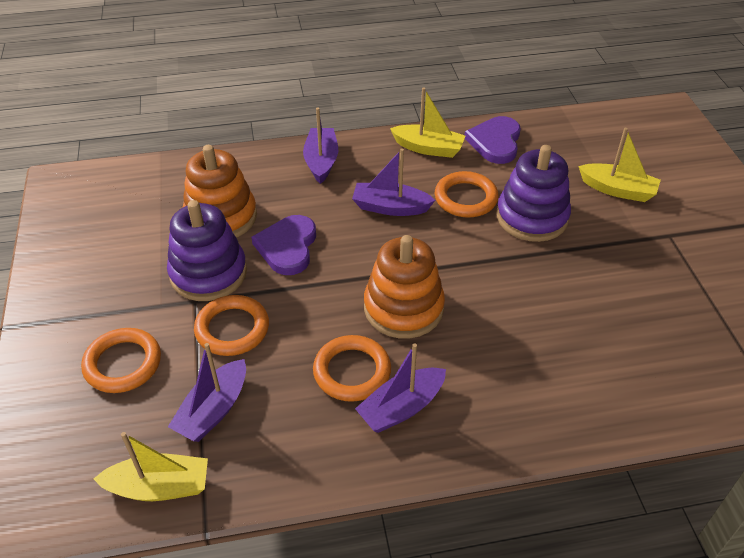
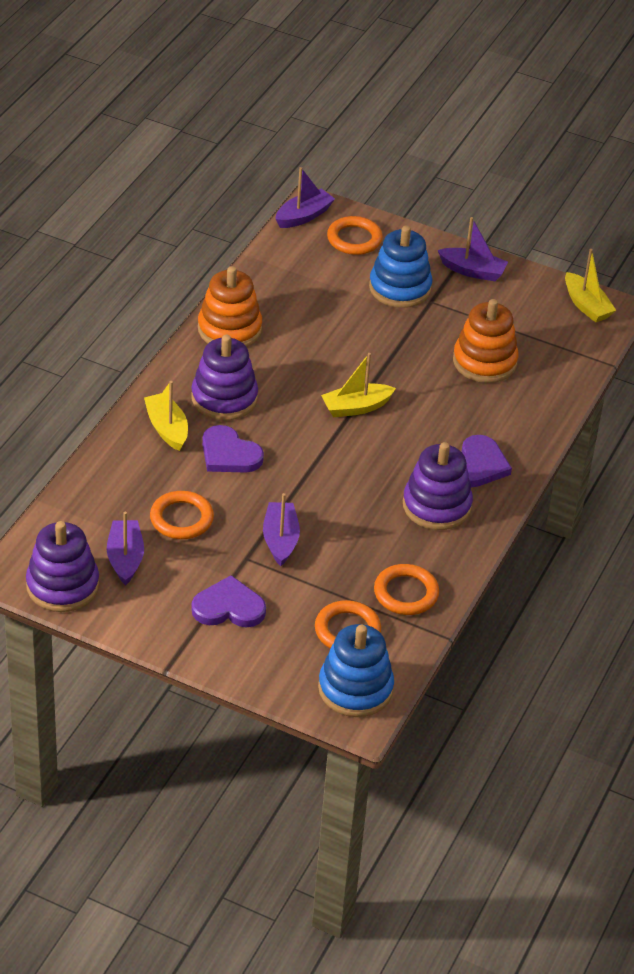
blue stacking toy: 0 -> 2
purple heart: 2 -> 3
purple stacking toy: 2 -> 3

